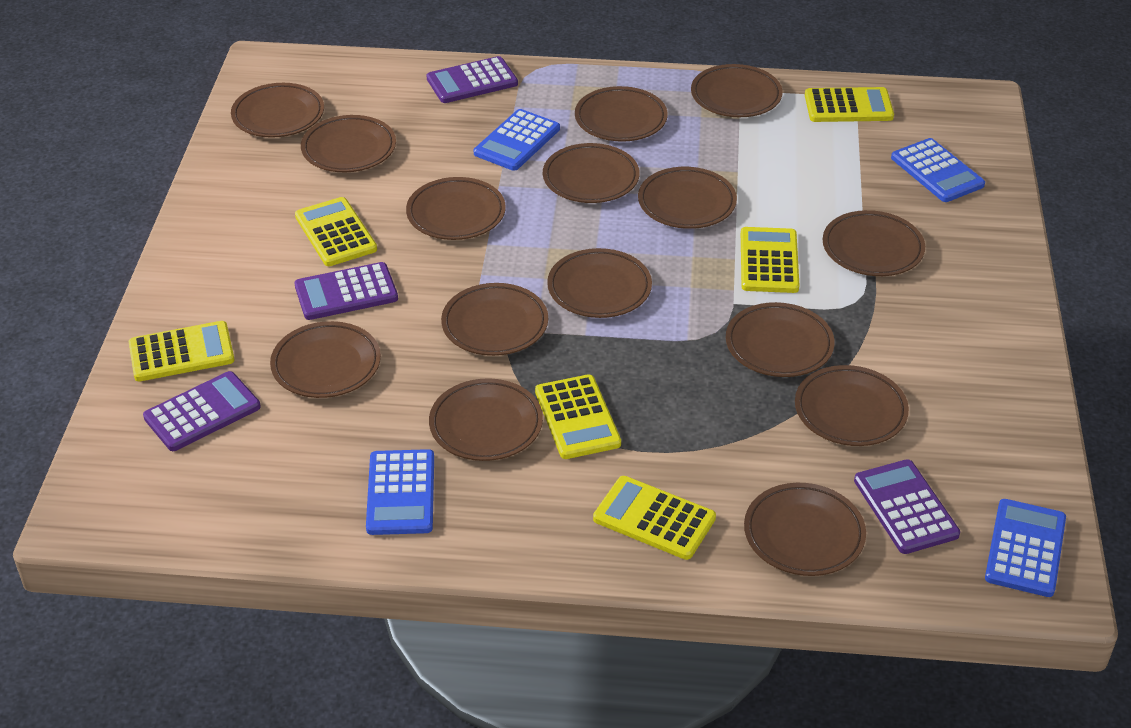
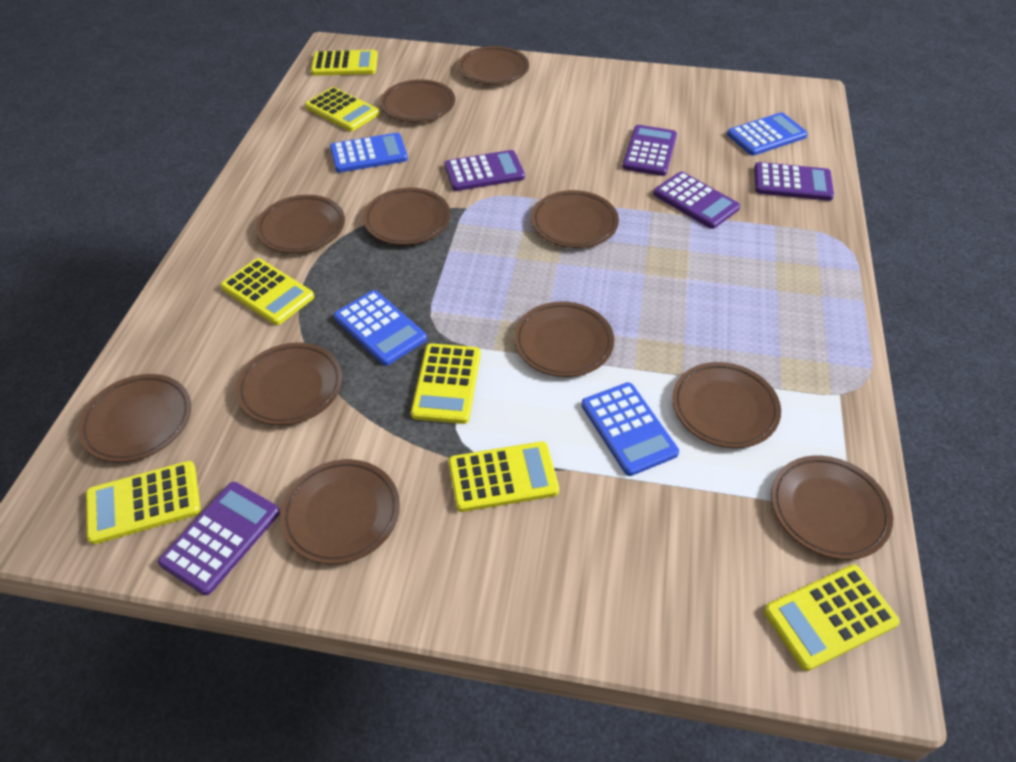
brown plate: 15 -> 11
purple calculator: 4 -> 5
yellow calculator: 6 -> 7

